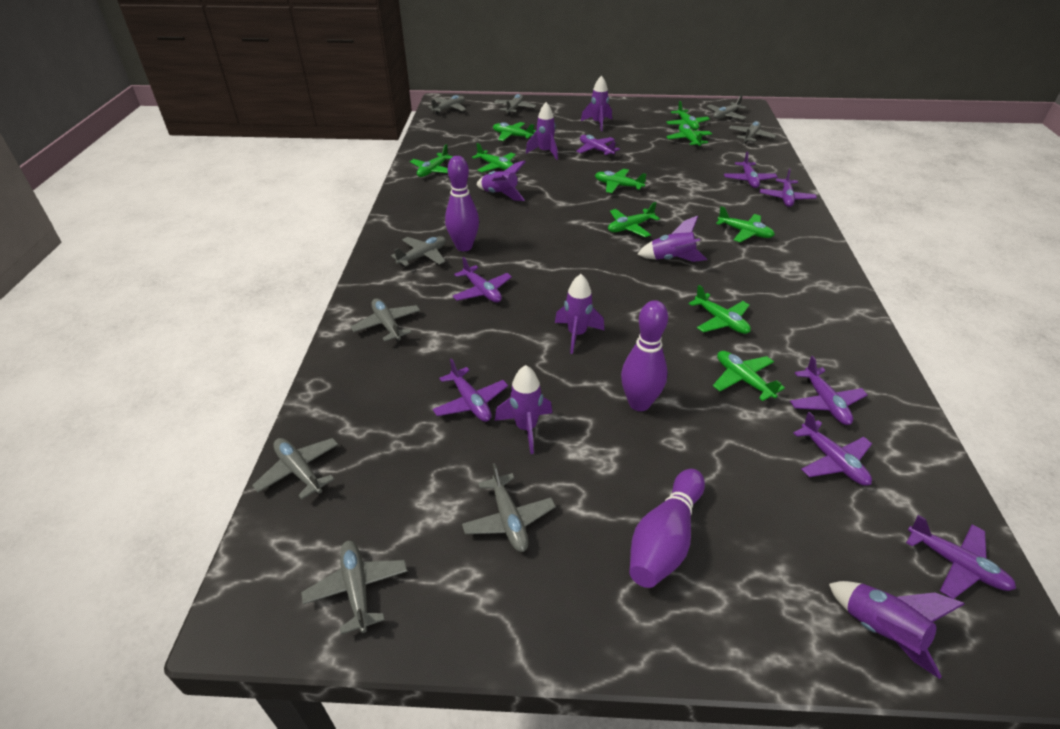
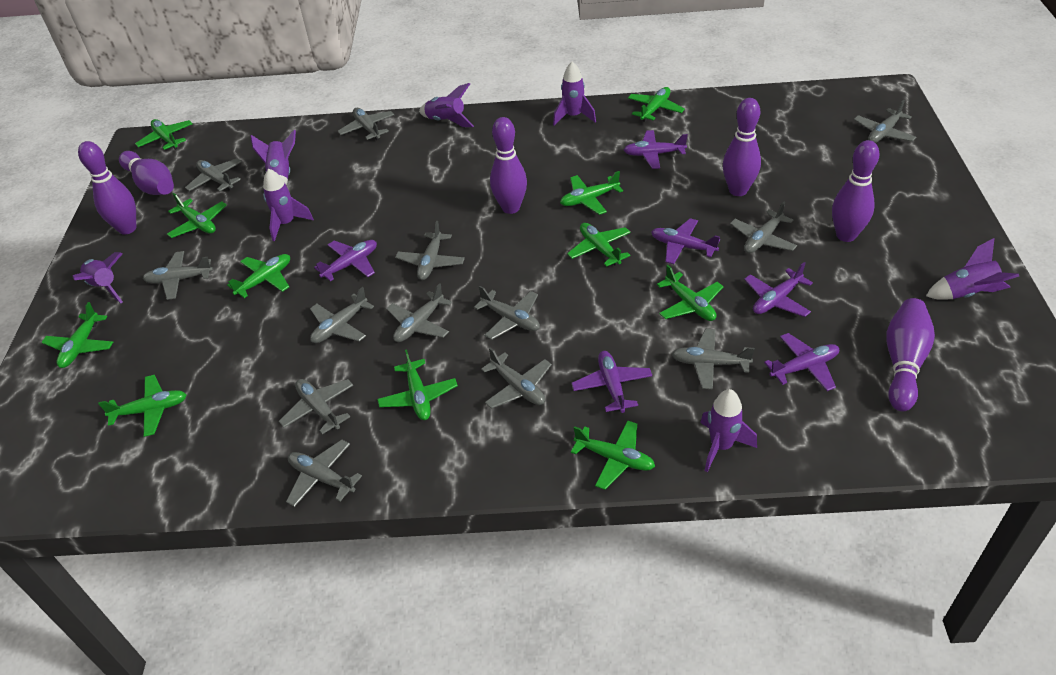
green plane: 10 -> 11
grey plane: 9 -> 13
purple bowling pin: 3 -> 6
purple plane: 8 -> 6

